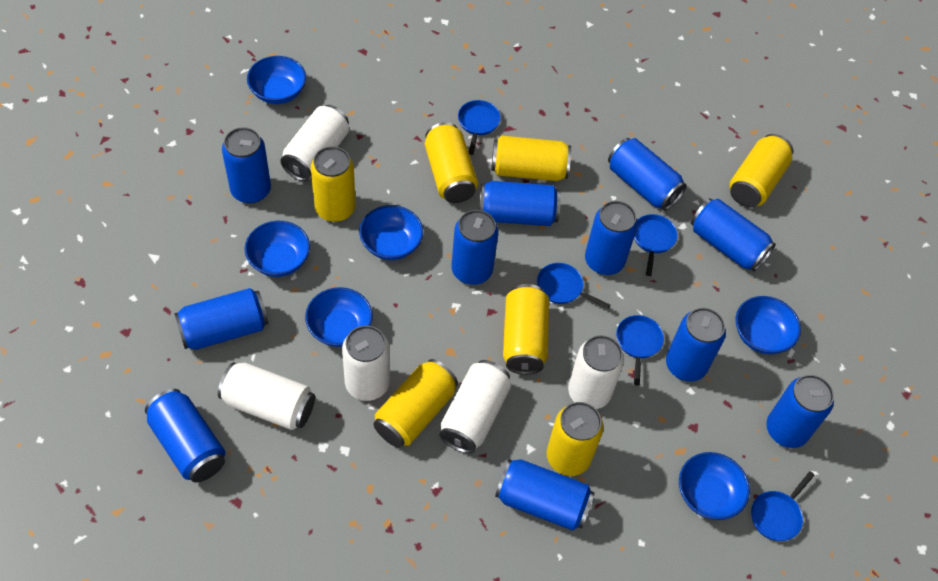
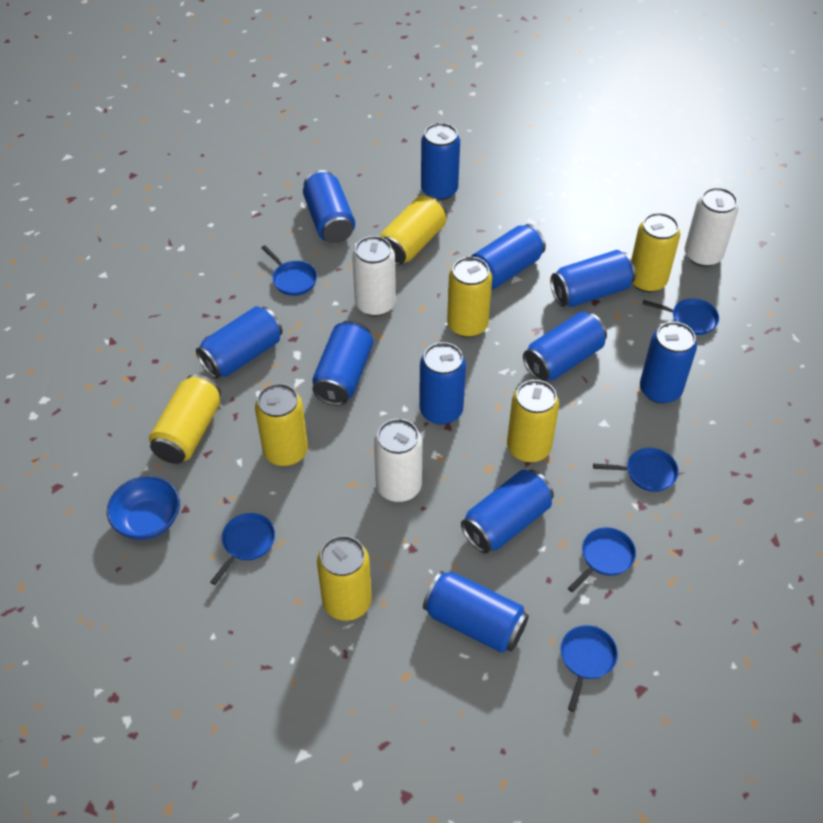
blue bowl: 6 -> 1
blue pan: 5 -> 6
white can: 5 -> 3

